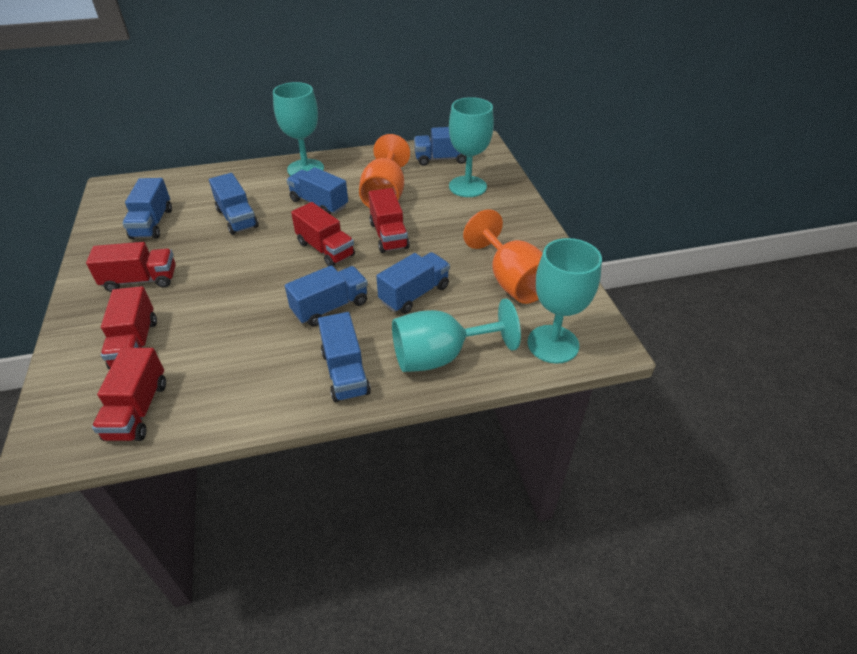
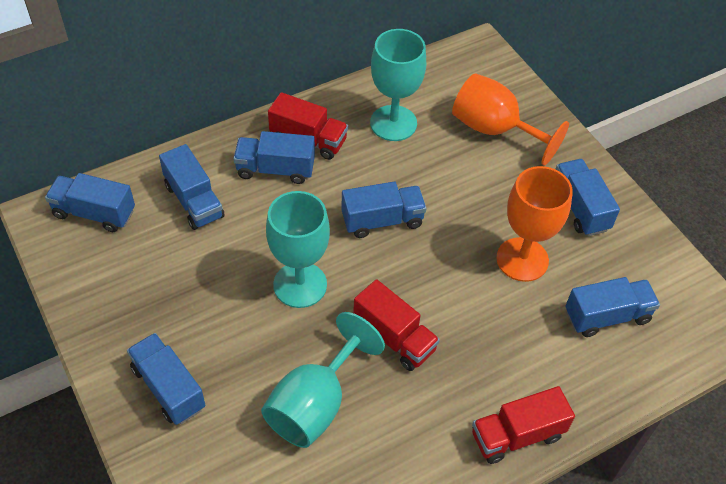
red truck: 5 -> 3
turquoise goblet: 4 -> 3

